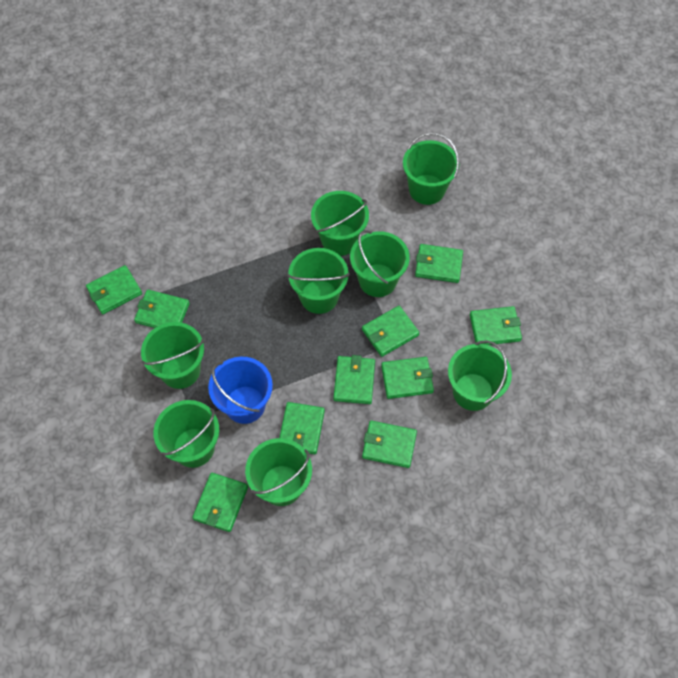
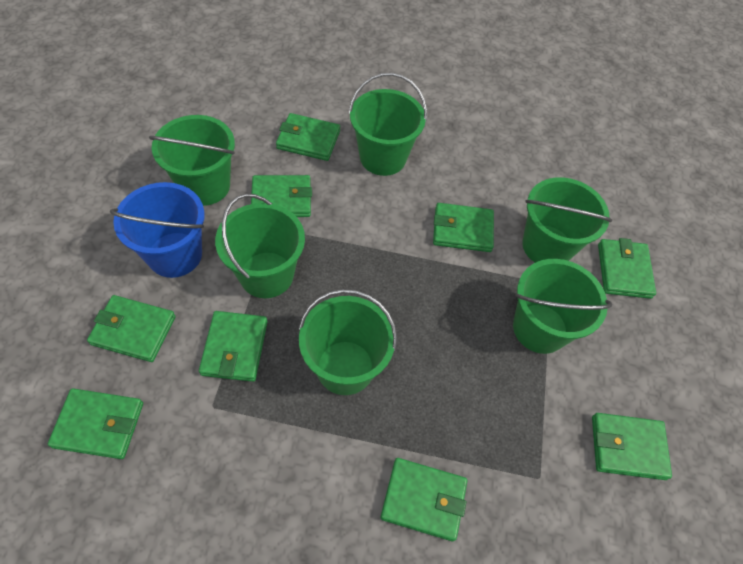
green bucket: 8 -> 6
green wallet: 10 -> 9

